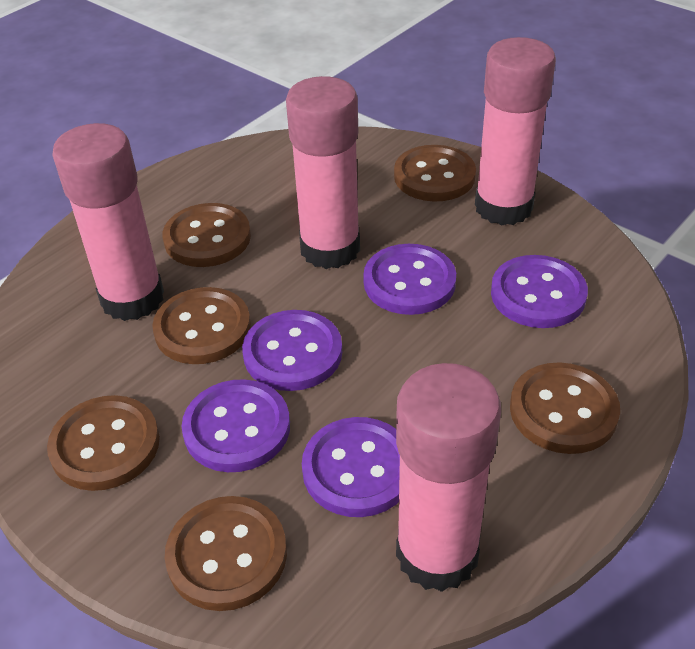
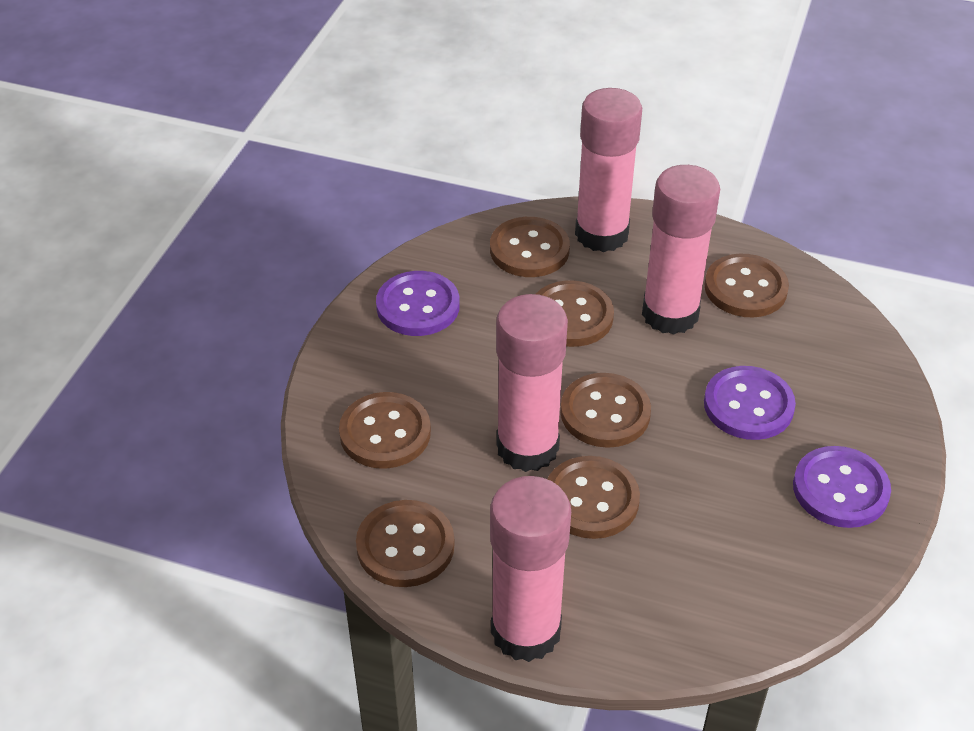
brown button: 6 -> 7
purple button: 5 -> 3

